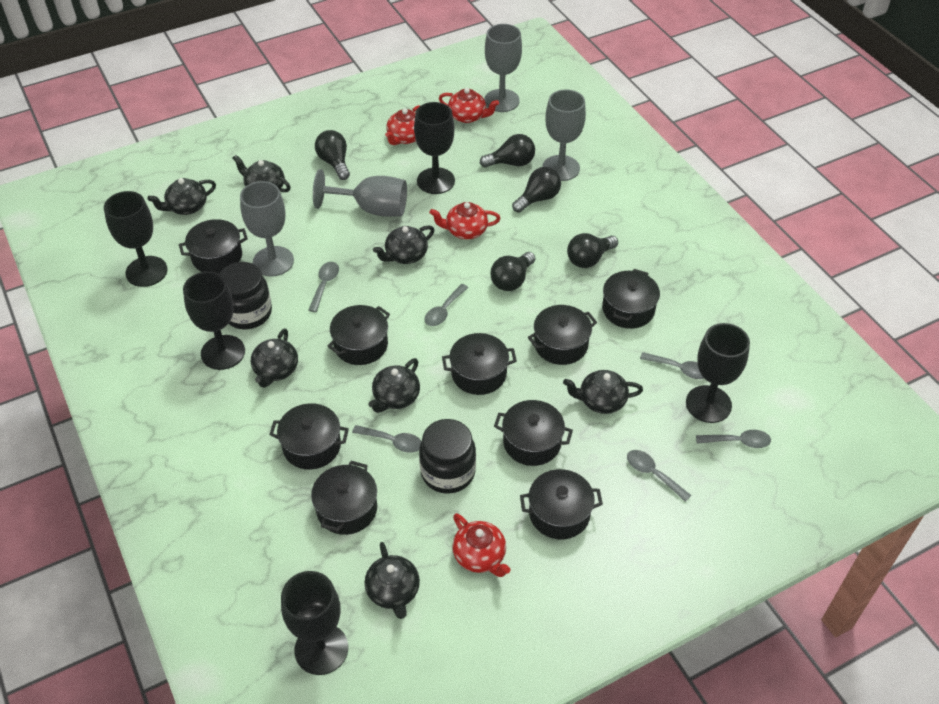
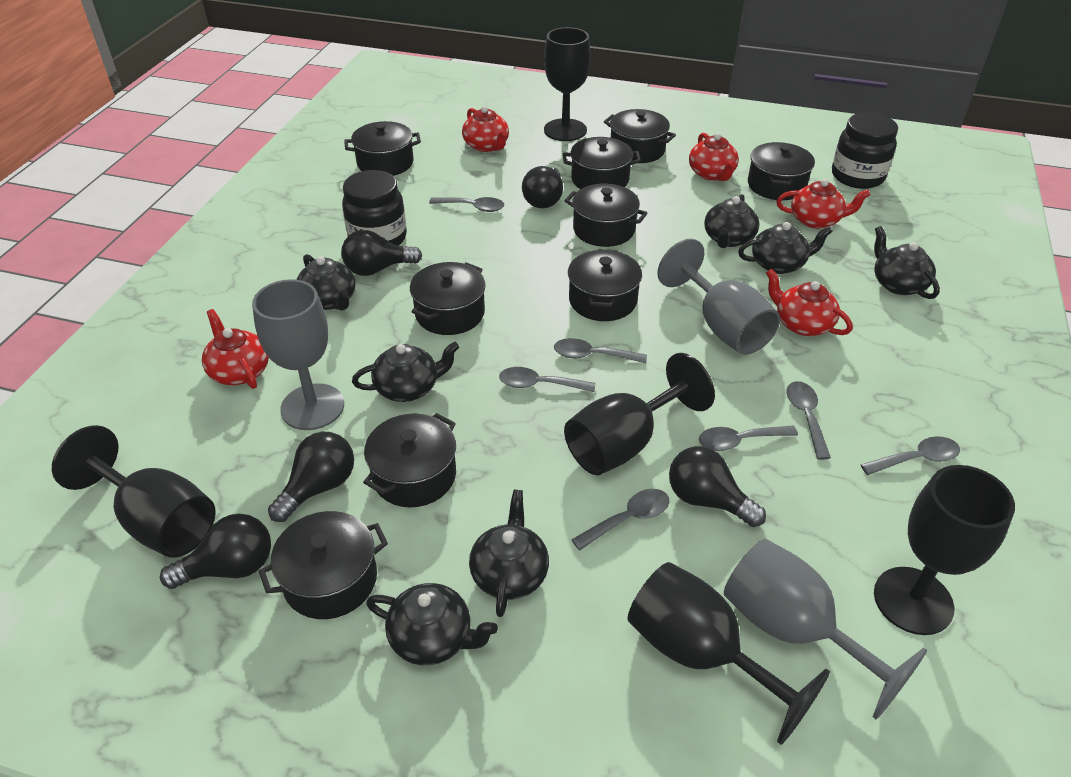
grey goblet: 4 -> 3
grey spoon: 6 -> 7
red teapot: 4 -> 5

